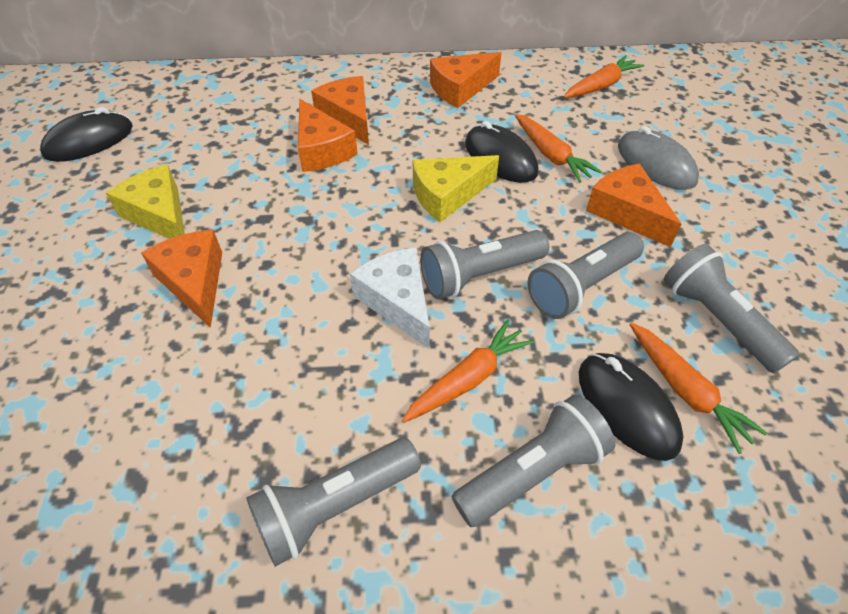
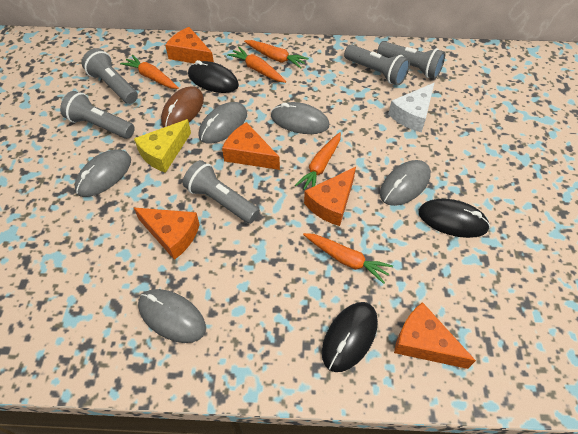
brown mouse: 0 -> 1
grey mouse: 1 -> 5
orange carrot: 4 -> 5
yellow cheese: 2 -> 1

